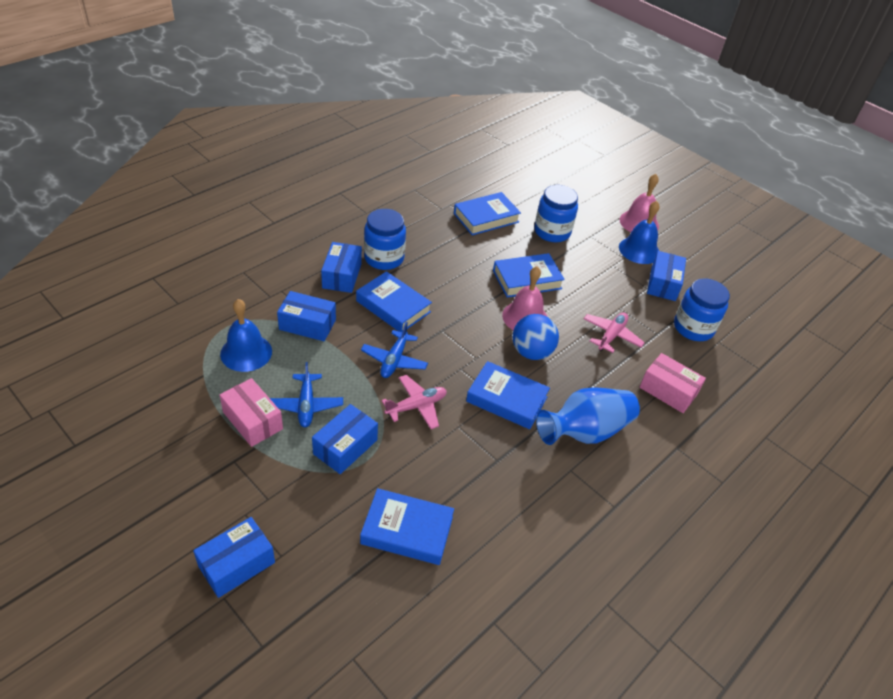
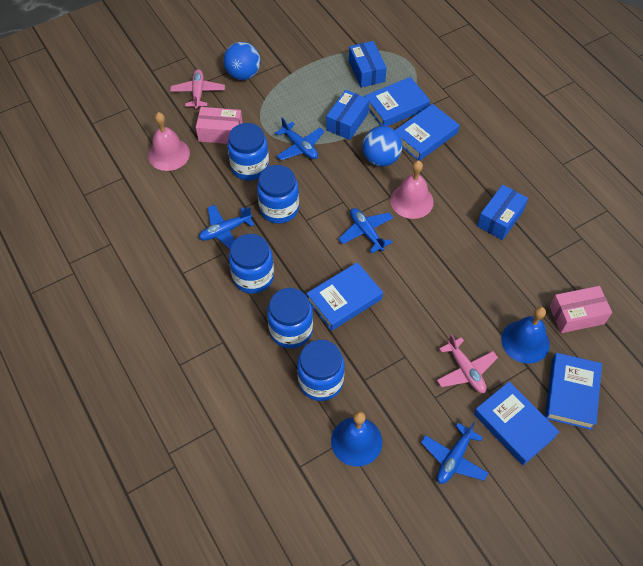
blue ball: 1 -> 2
blue box: 5 -> 3
blue jar: 3 -> 5
blue plane: 2 -> 4
blue vase: 1 -> 0

